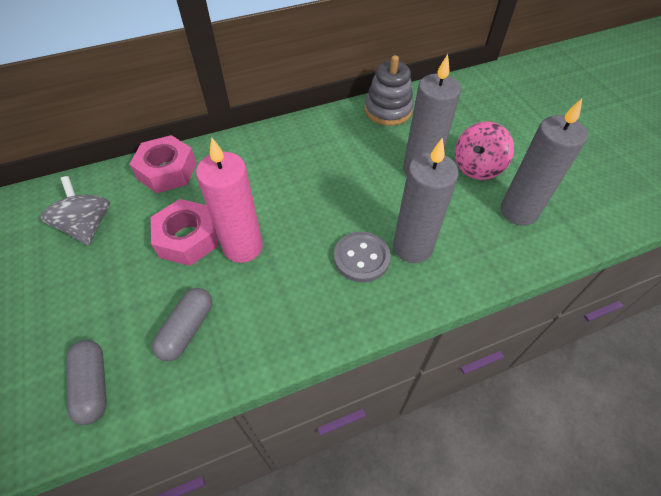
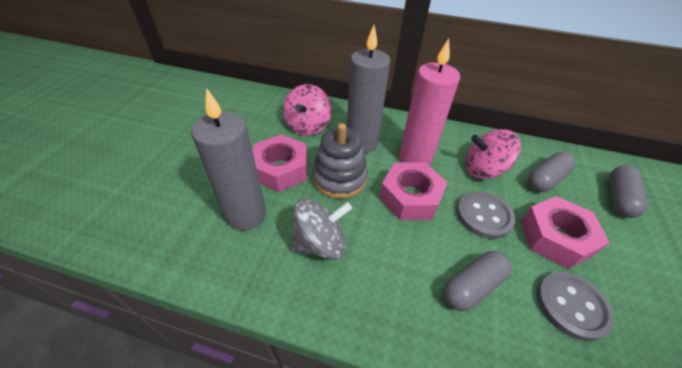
grey button: 1 -> 2
grey candle: 3 -> 2
grey capsule: 2 -> 3
pink nut: 2 -> 3
pink spinning top: 1 -> 2

